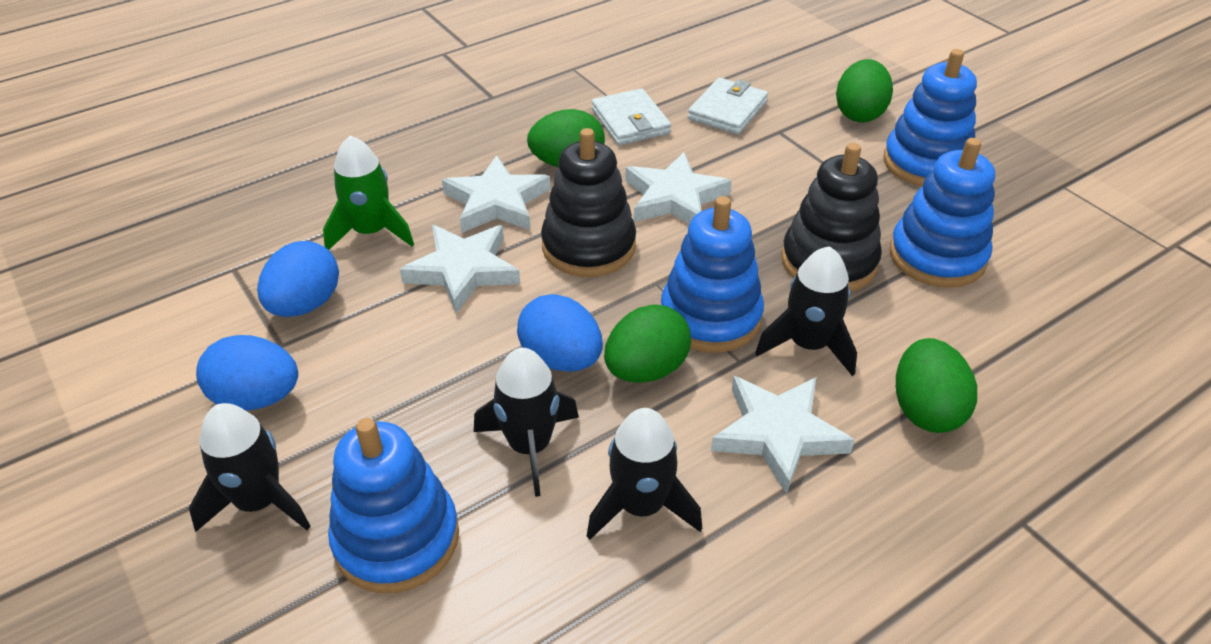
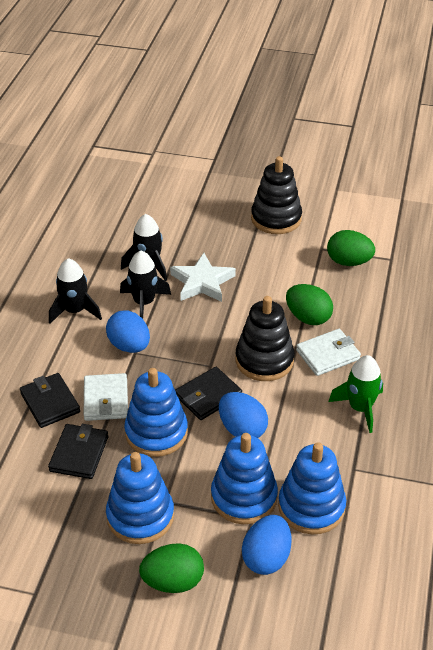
black rocket: 4 -> 3
black wallet: 0 -> 3
green egg: 4 -> 3
white star: 4 -> 1

